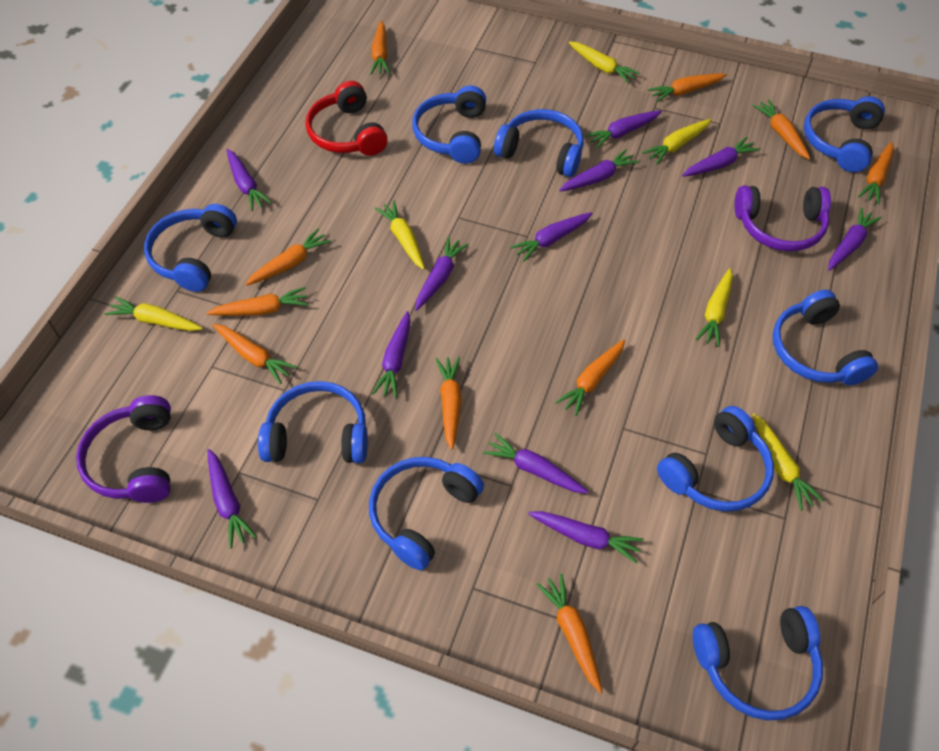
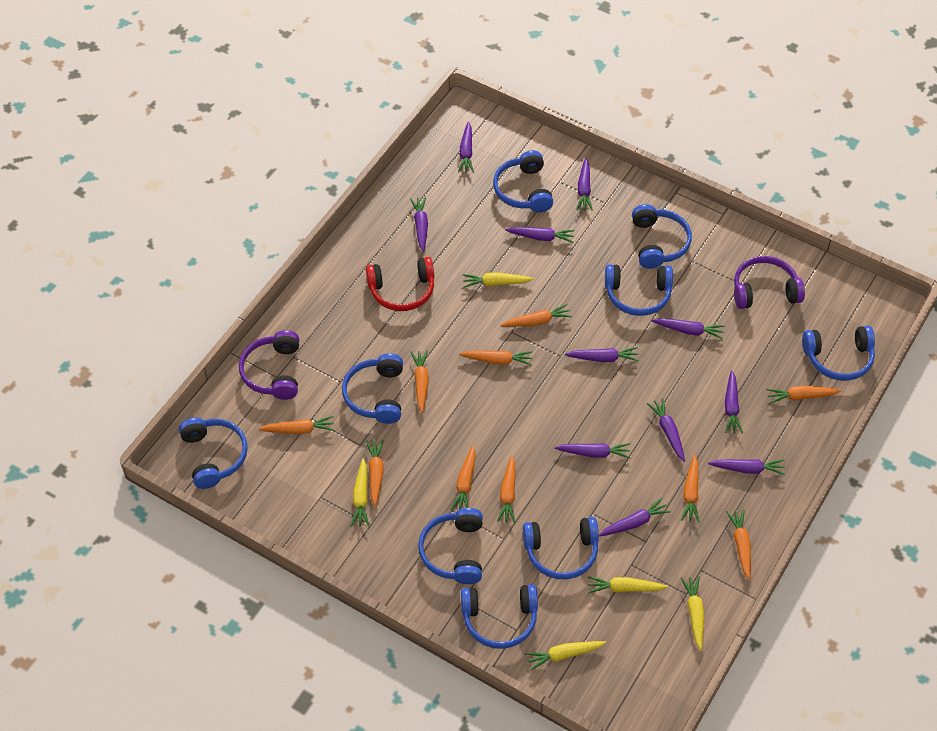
yellow carrot: 6 -> 5

